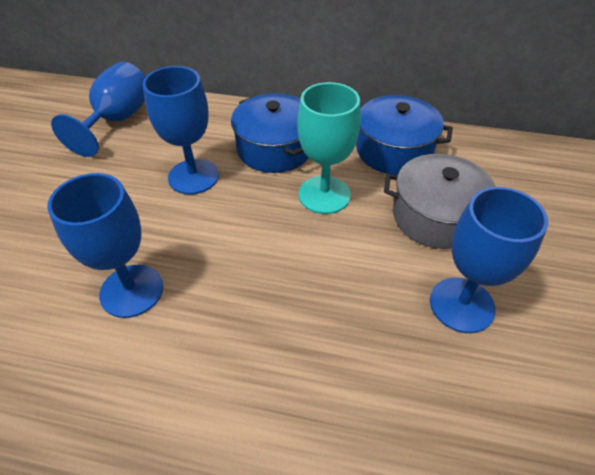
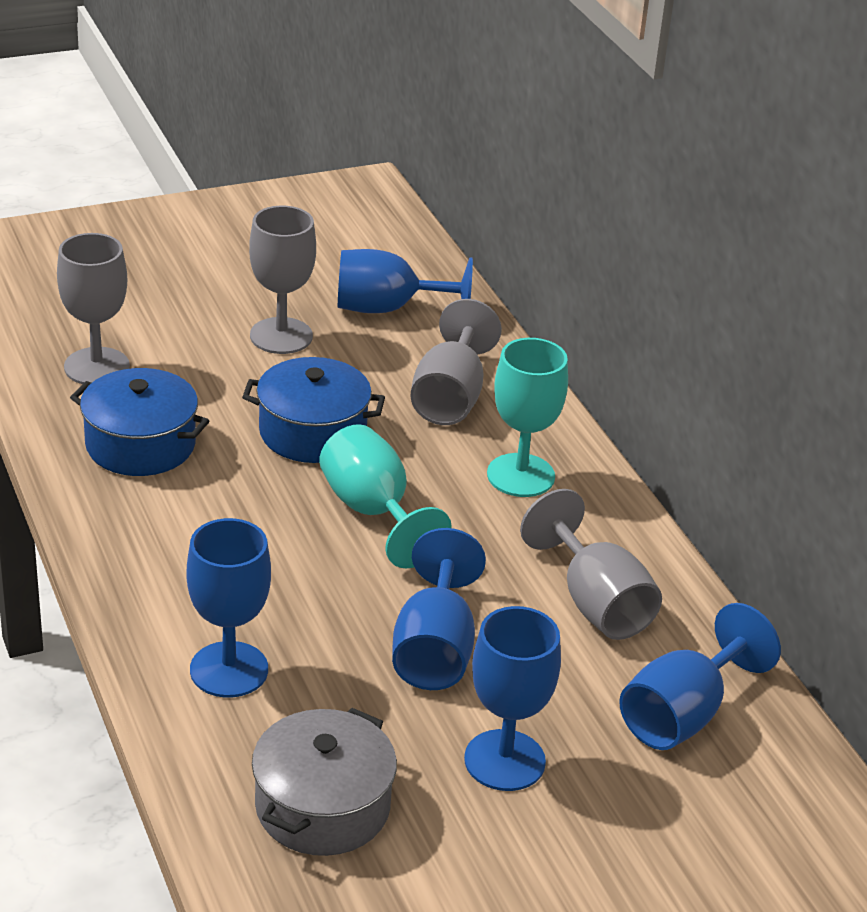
blue goblet: 4 -> 5
grey goblet: 0 -> 4
turquoise goblet: 1 -> 2

